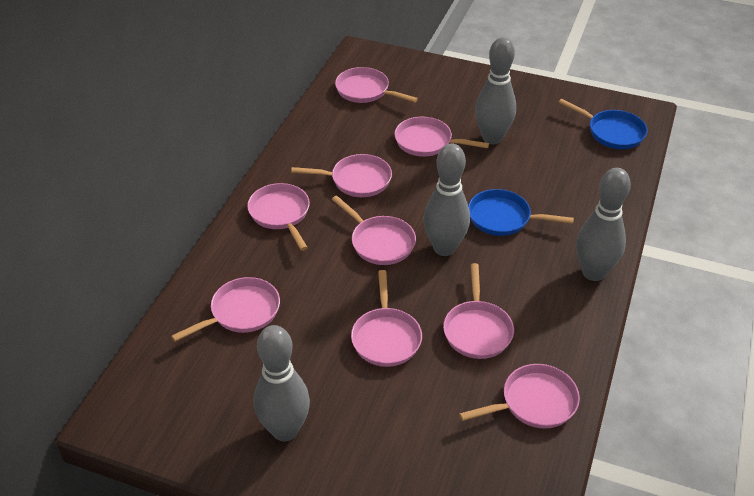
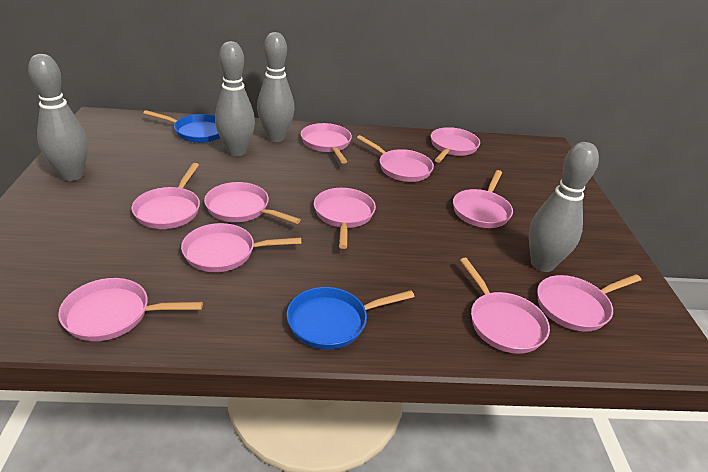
pink pan: 9 -> 11

